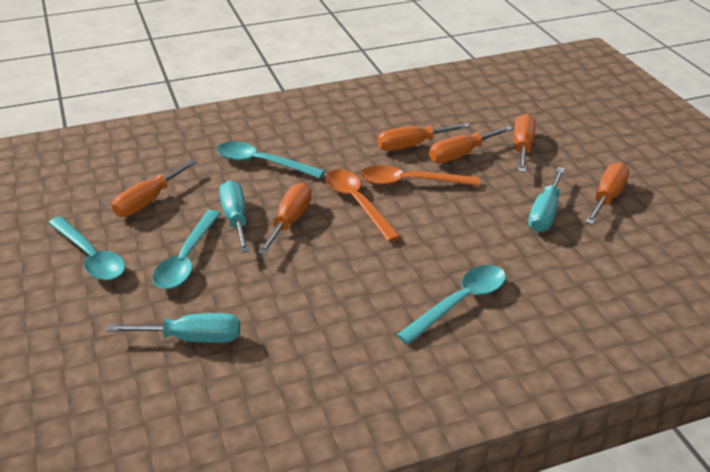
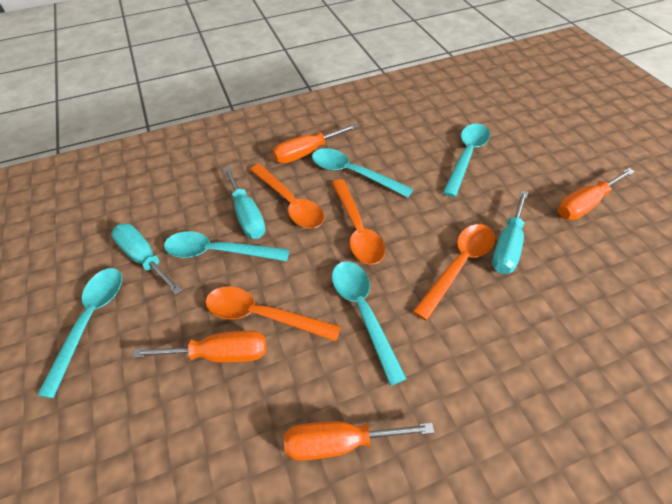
orange screwdriver: 6 -> 4
orange spoon: 2 -> 4
turquoise spoon: 4 -> 5

